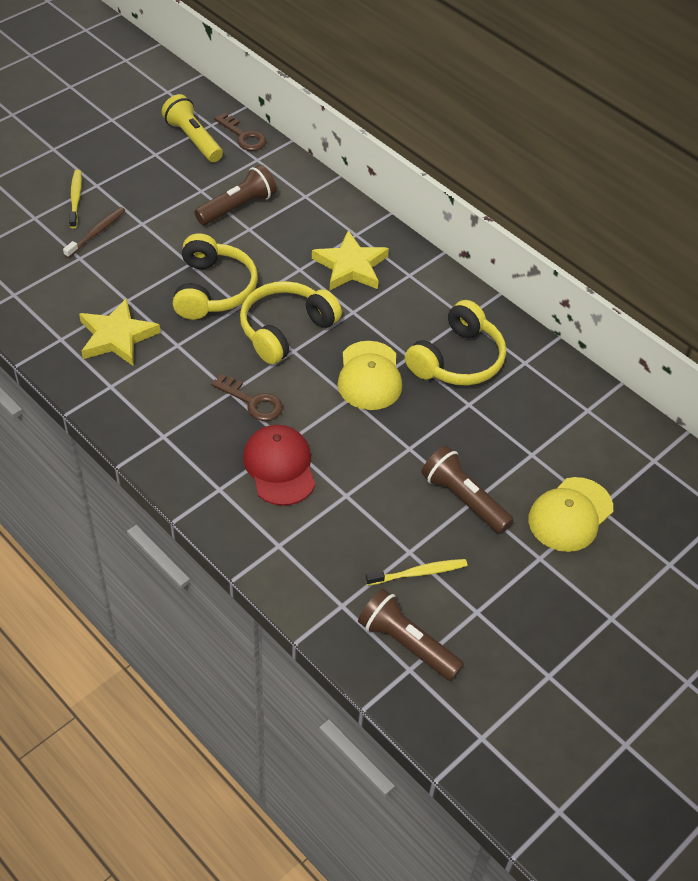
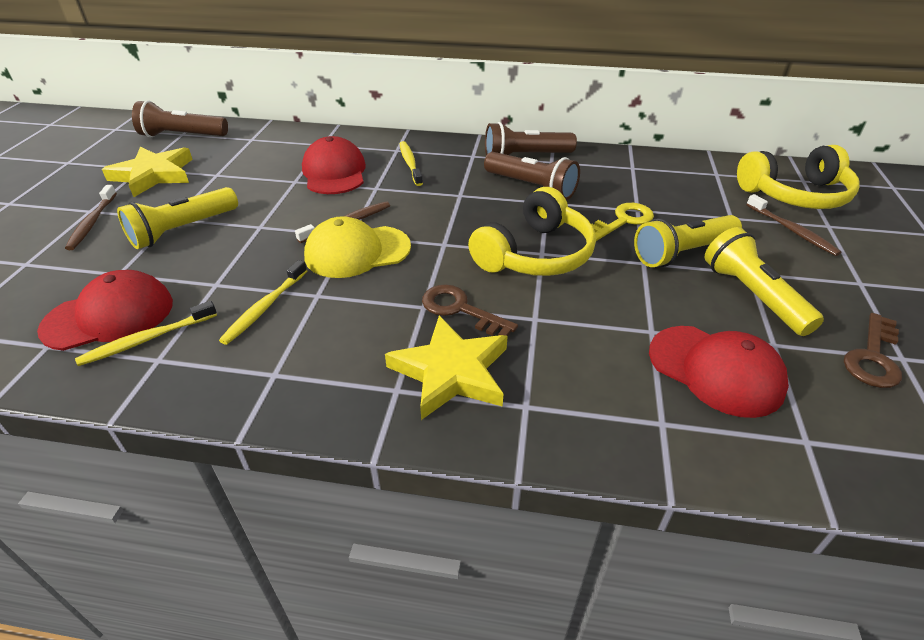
brown toothbrush: 1 -> 3
red cap: 1 -> 3
yellow cap: 2 -> 1
yellow flashlight: 1 -> 3
yellow headphones: 3 -> 2
yellow key: 0 -> 1
yellow toothbrush: 2 -> 3

